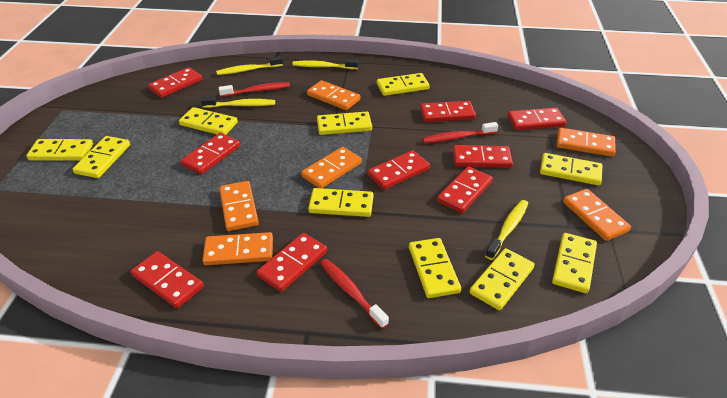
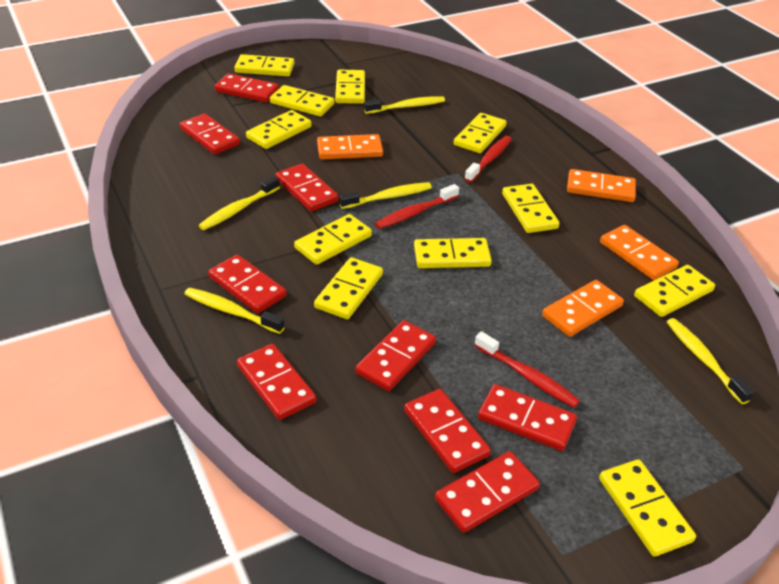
orange domino: 6 -> 4
yellow domino: 10 -> 11
yellow toothbrush: 4 -> 5

